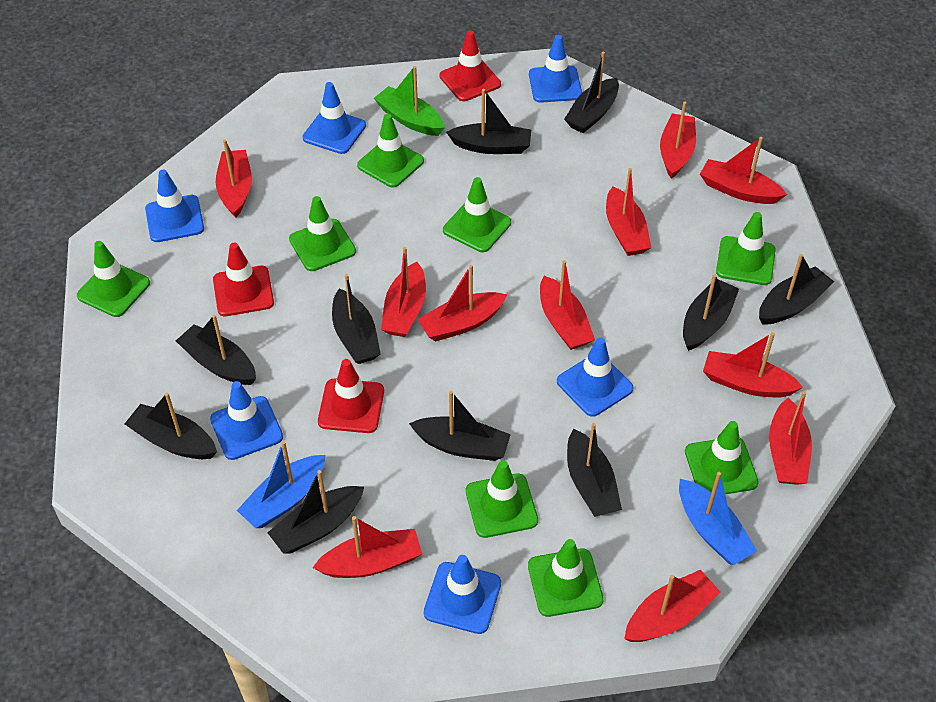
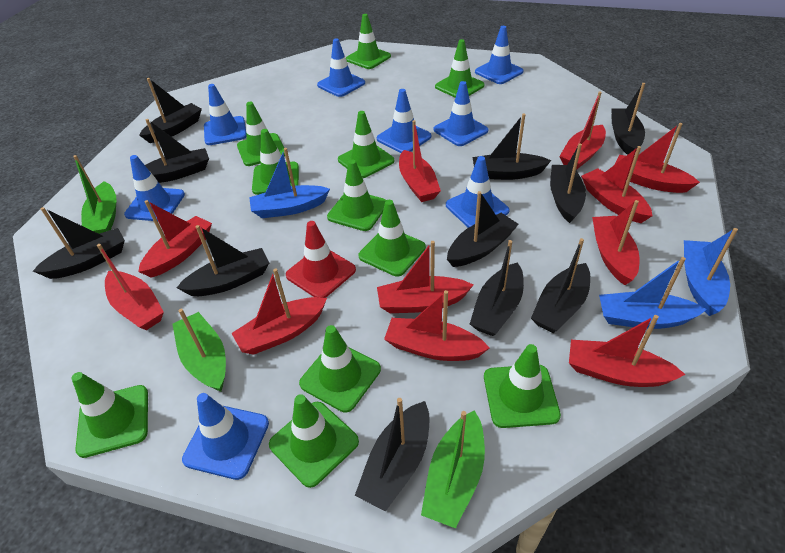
black boat: 10 -> 11
blue boat: 2 -> 3
blue traffic cone: 6 -> 8
green boat: 1 -> 3
green traffic cone: 8 -> 11
red traffic cone: 3 -> 1

